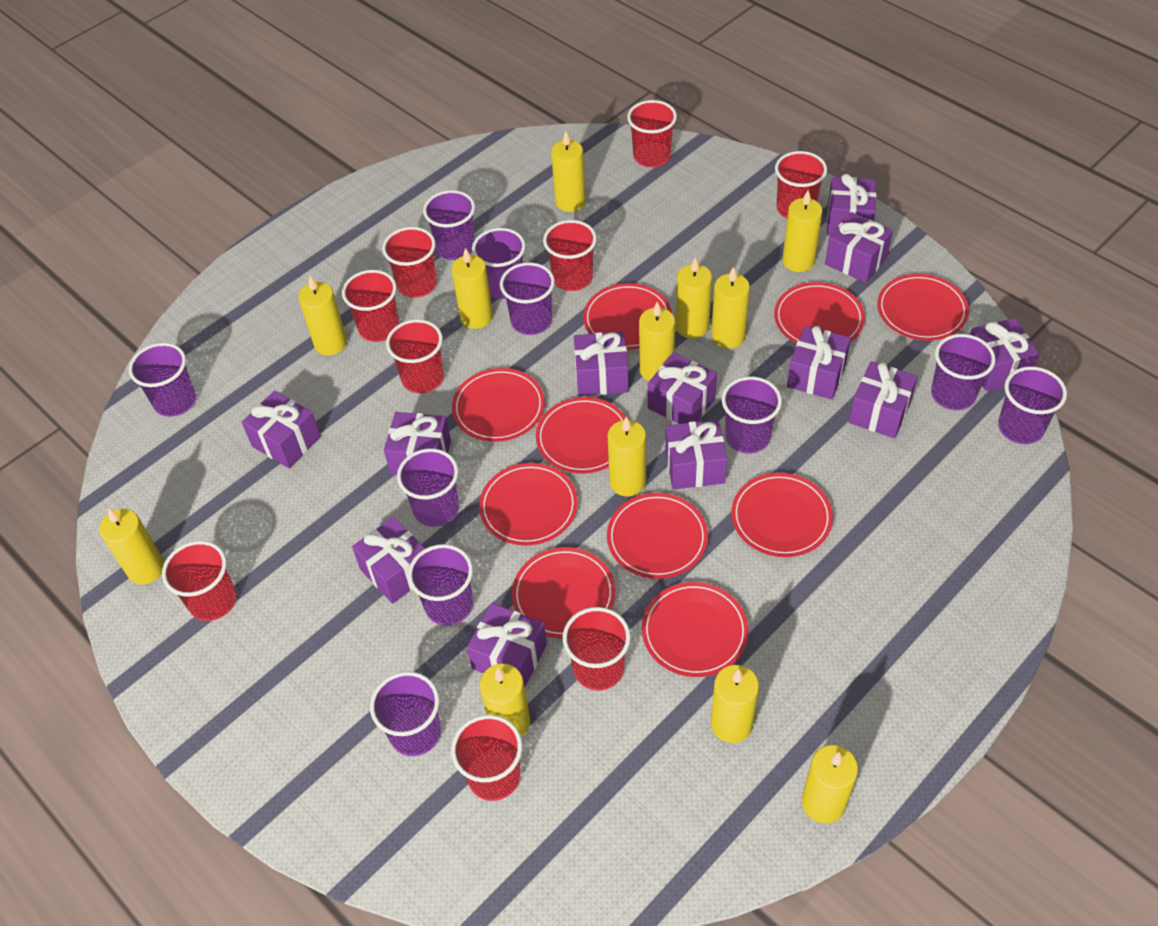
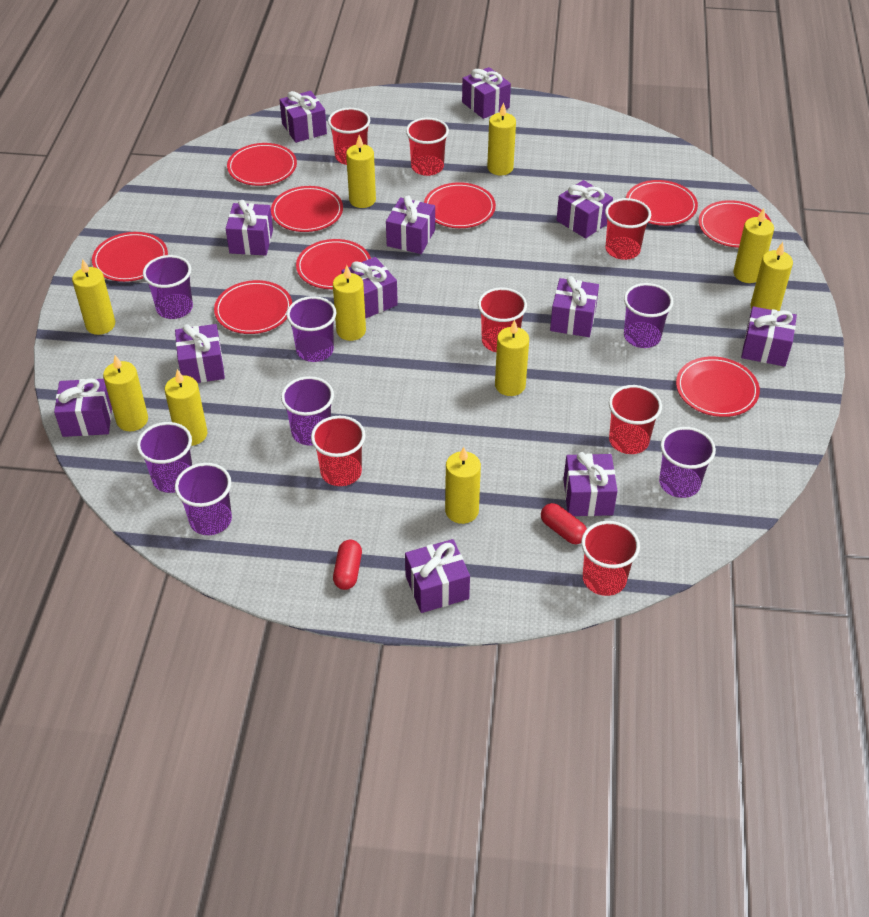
purple cup: 10 -> 7
red capsule: 0 -> 2
red cup: 9 -> 7
red plate: 10 -> 9
yellow candle: 12 -> 10

